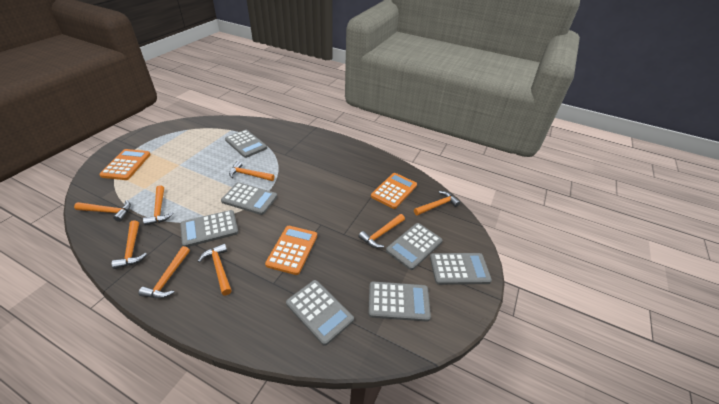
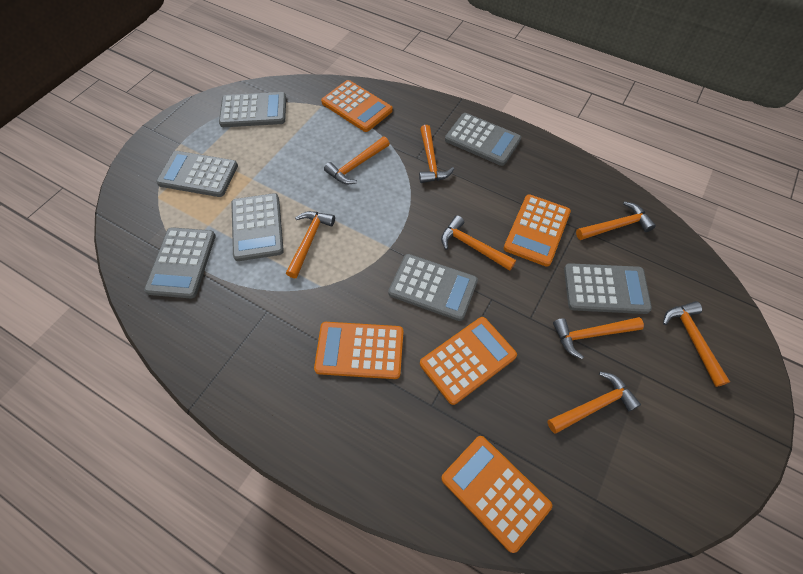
orange calculator: 3 -> 5

